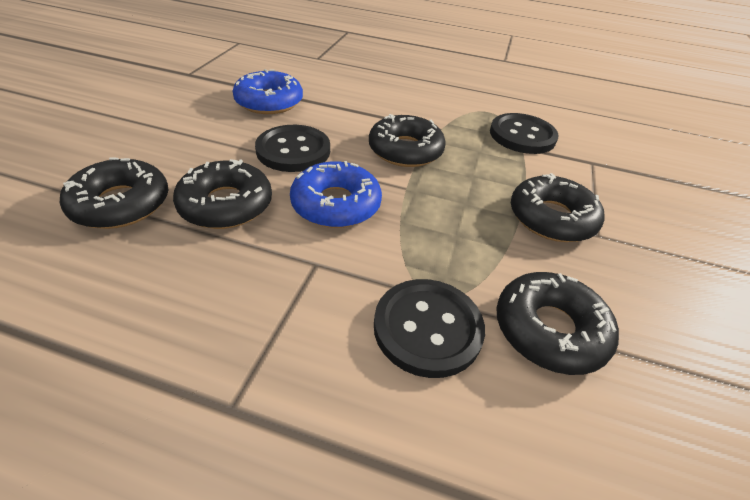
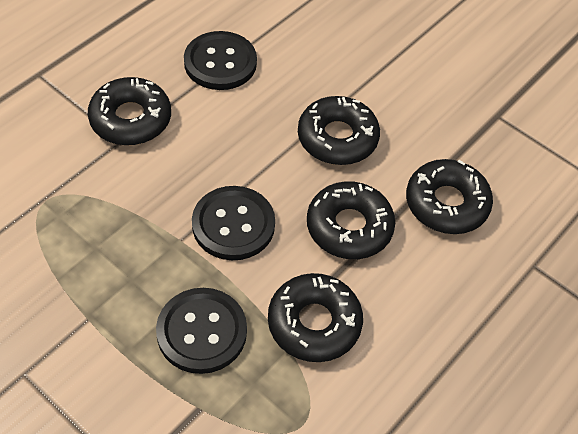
blue donut: 2 -> 0

